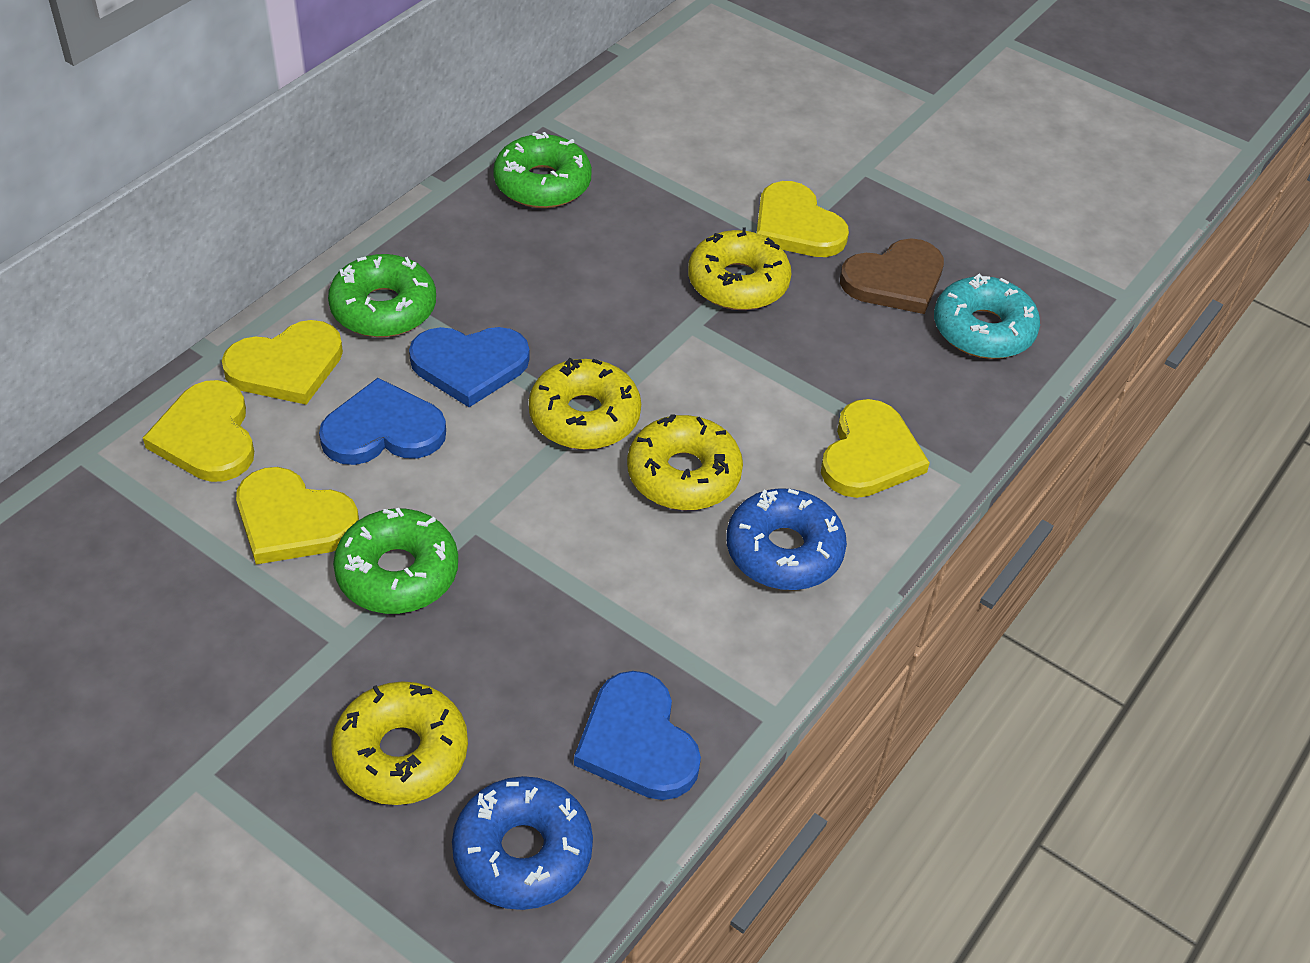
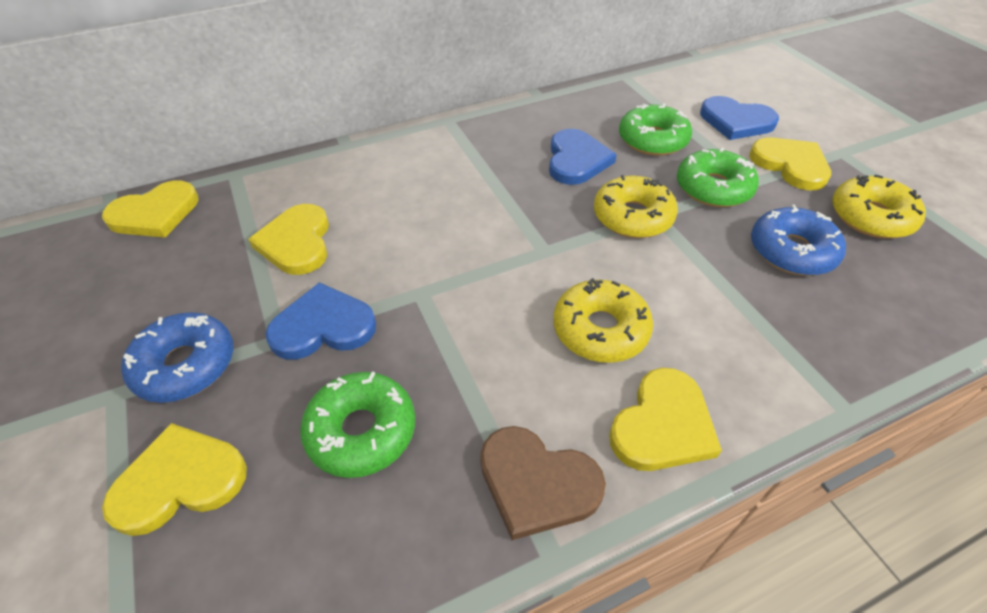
turquoise donut: 1 -> 0
yellow donut: 4 -> 3

